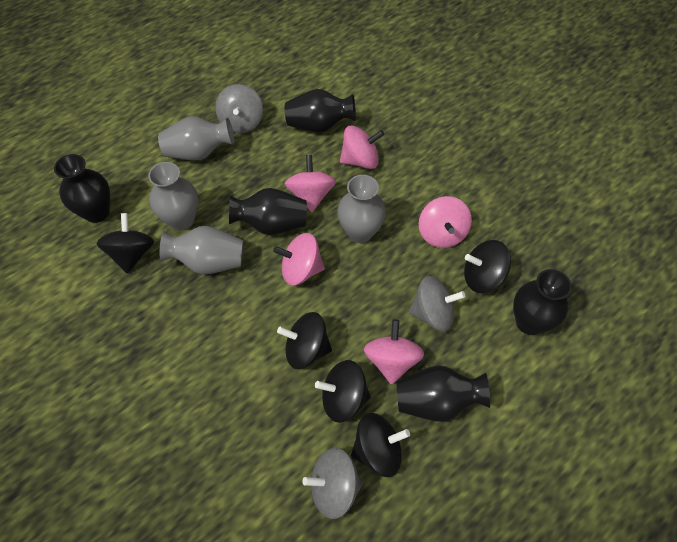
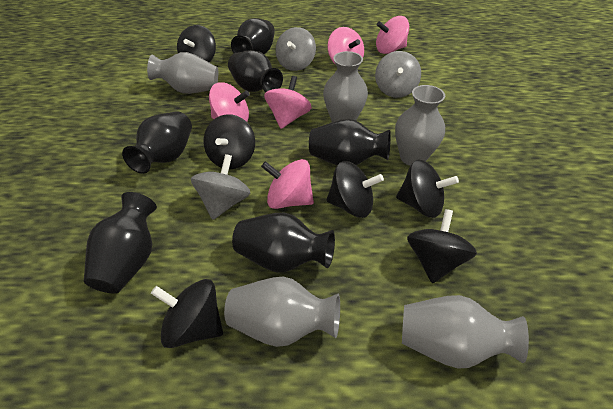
black spinning top: 5 -> 6
black vase: 5 -> 6
grey vase: 4 -> 5

